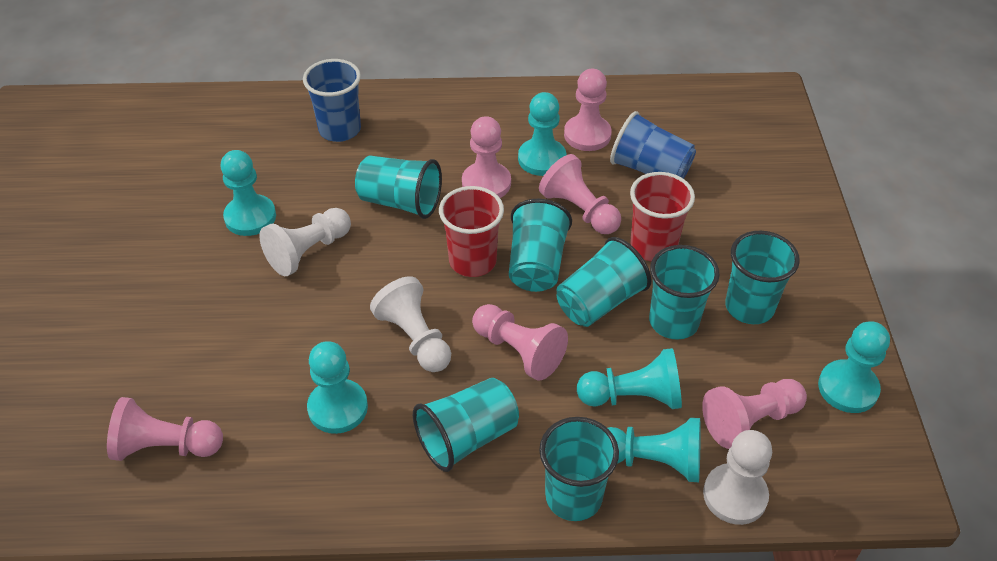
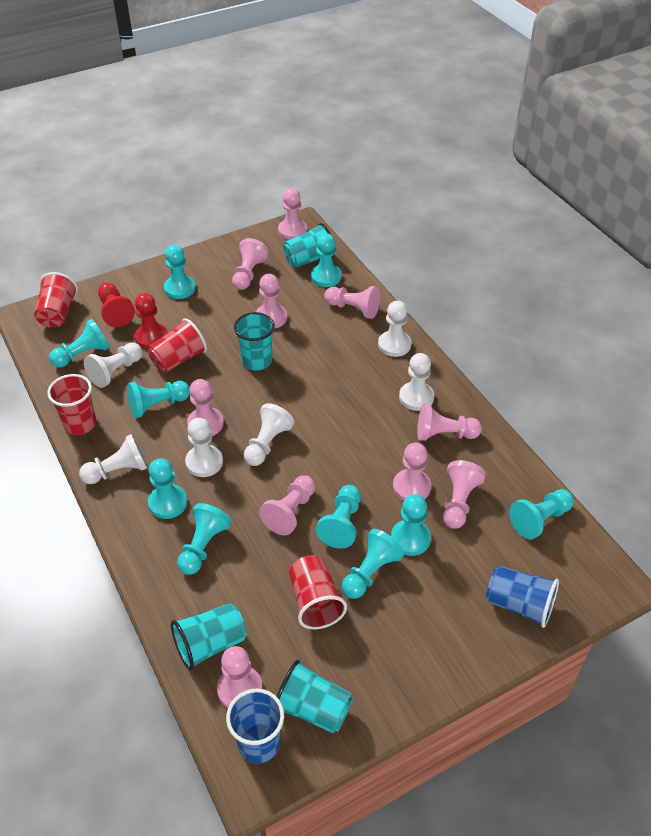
pink pawn: 6 -> 10
red cup: 2 -> 4
red pawn: 0 -> 2
turquoise cup: 7 -> 4
turquoise pawn: 6 -> 10
white pawn: 3 -> 6

